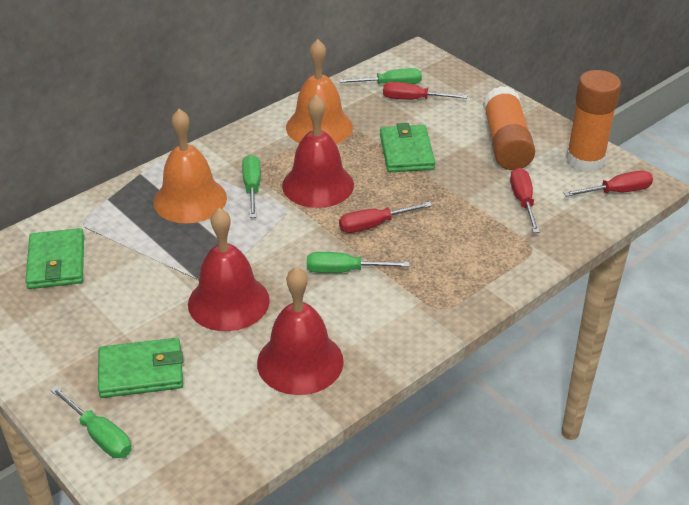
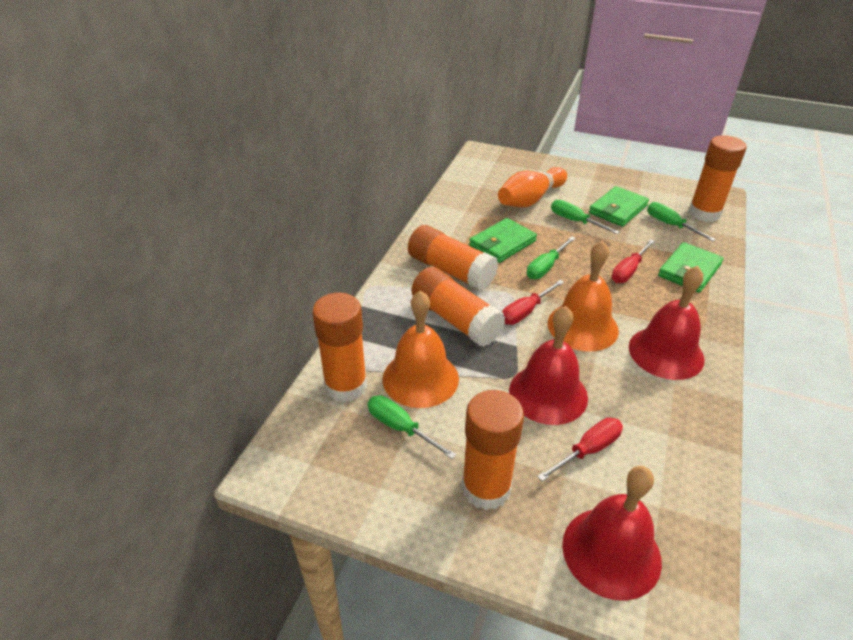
orange bowling pin: 0 -> 1
orange glue stick: 2 -> 5
red screwdriver: 4 -> 3

